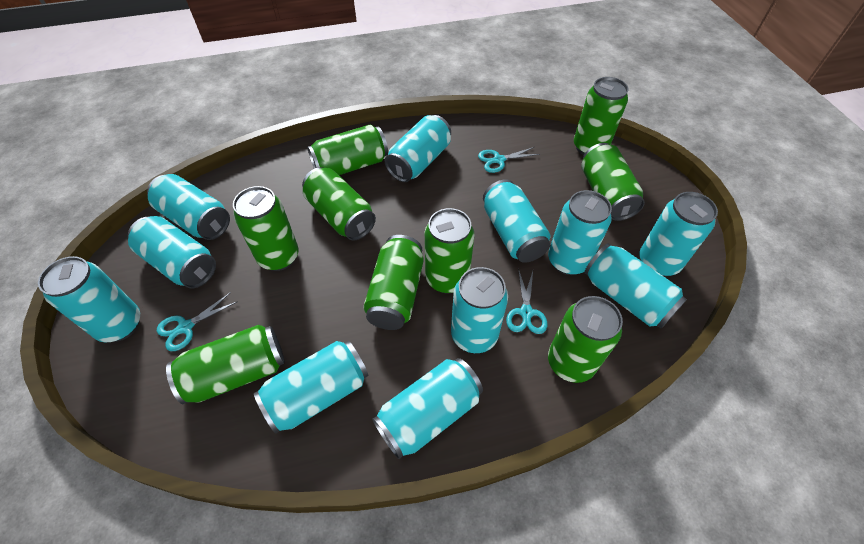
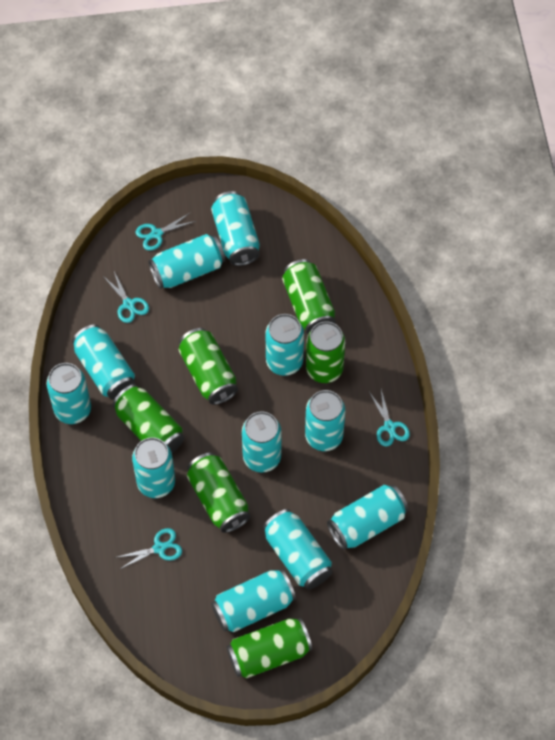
green can: 9 -> 6
turquoise scissors: 3 -> 4

